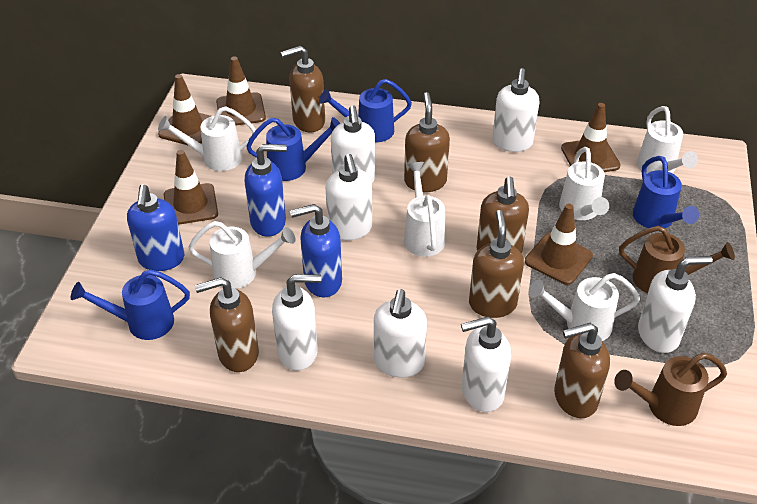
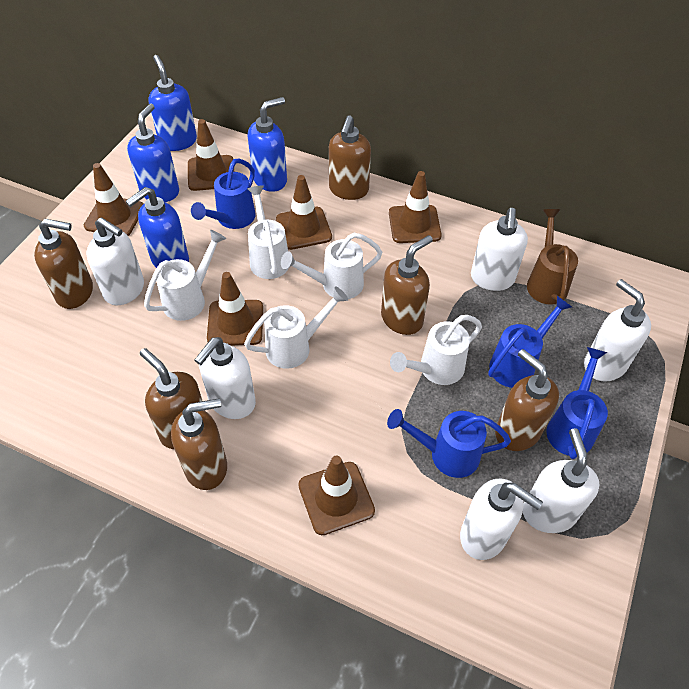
blue soap dispenser: 3 -> 4
brown traffic cone: 5 -> 6
brown watering can: 2 -> 1
white soap dispenser: 7 -> 6
white watering can: 6 -> 5

